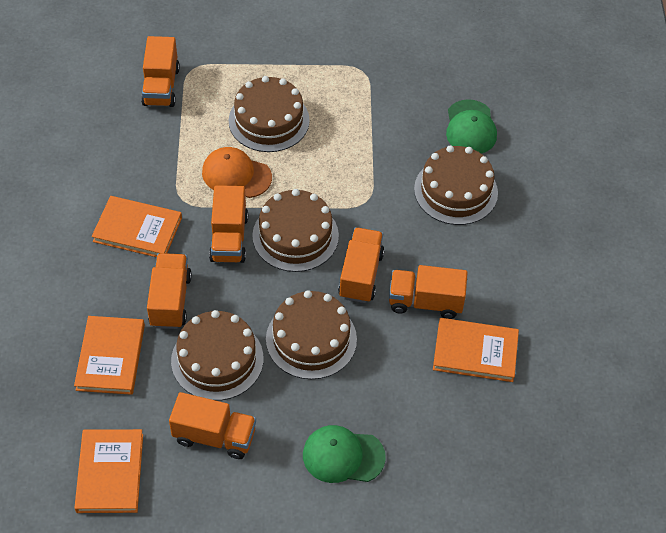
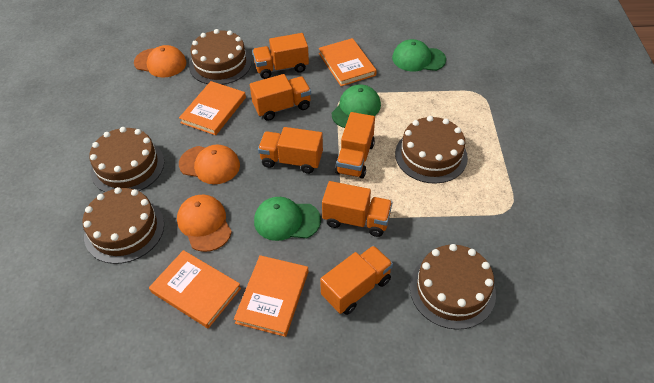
green cap: 2 -> 3
orange cap: 1 -> 3

